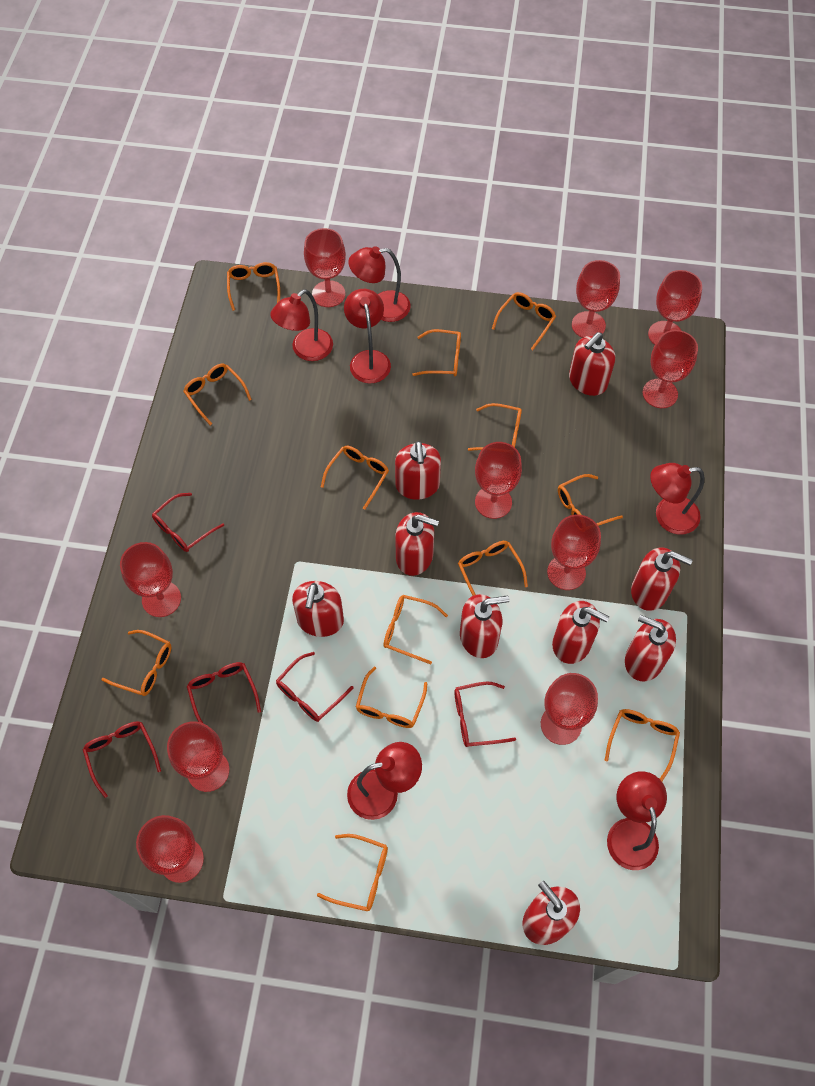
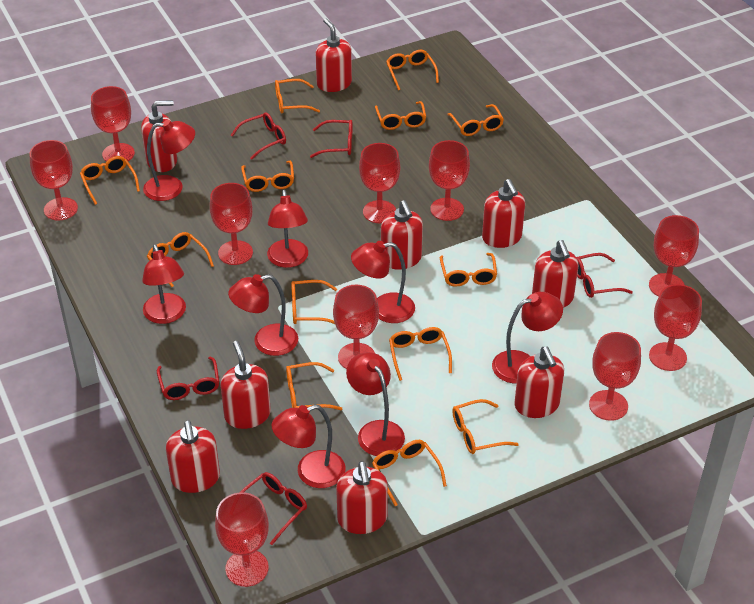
red lamp: 6 -> 8

